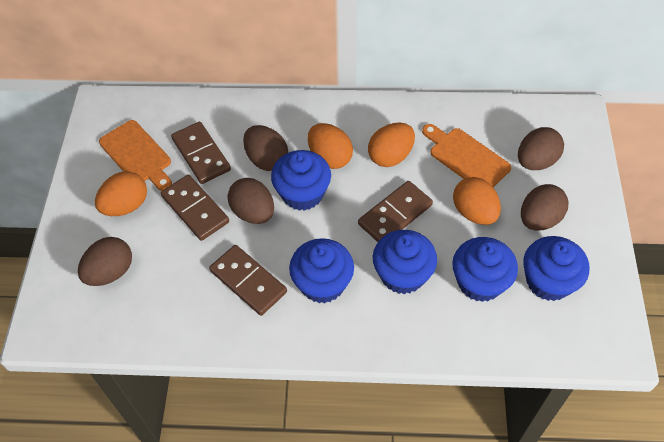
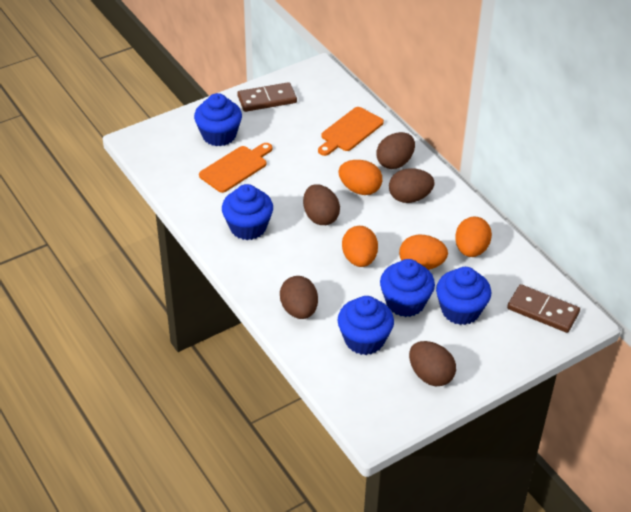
brown domino: 4 -> 2

